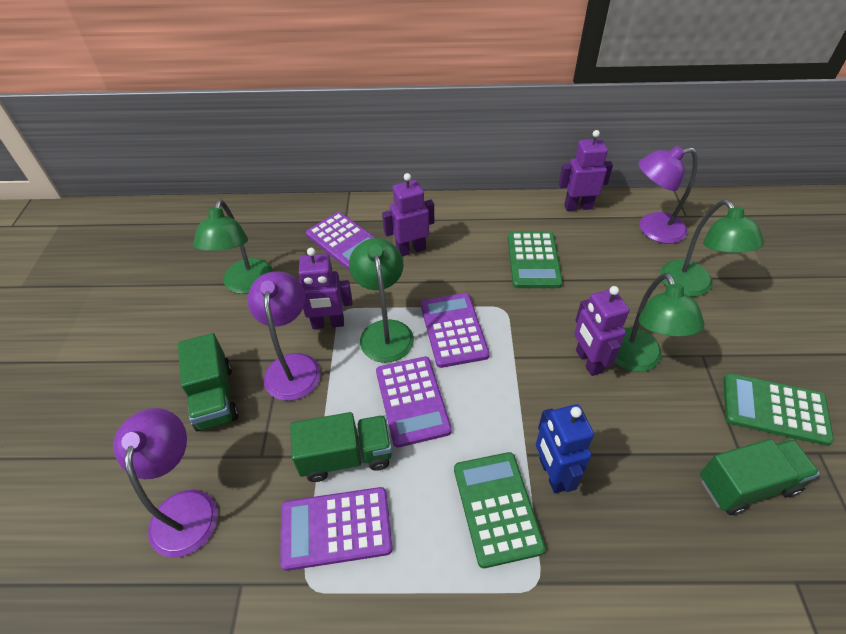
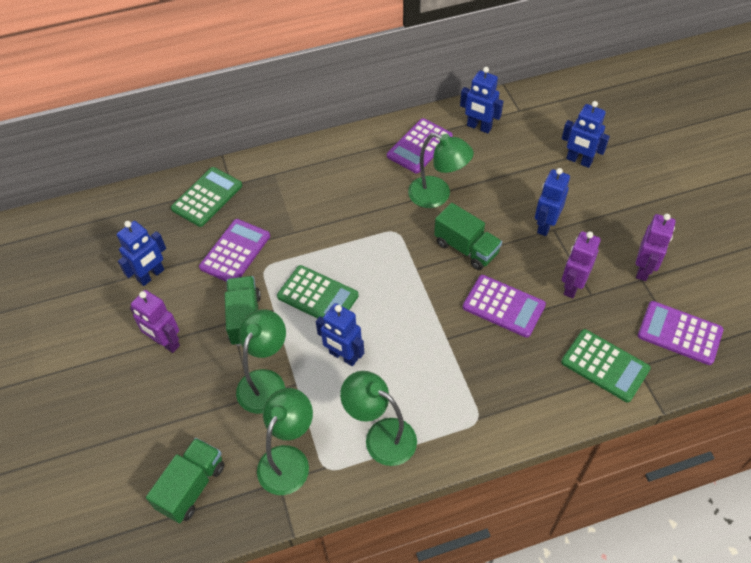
blue robot: 1 -> 5
purple lamp: 3 -> 0
purple robot: 4 -> 3

